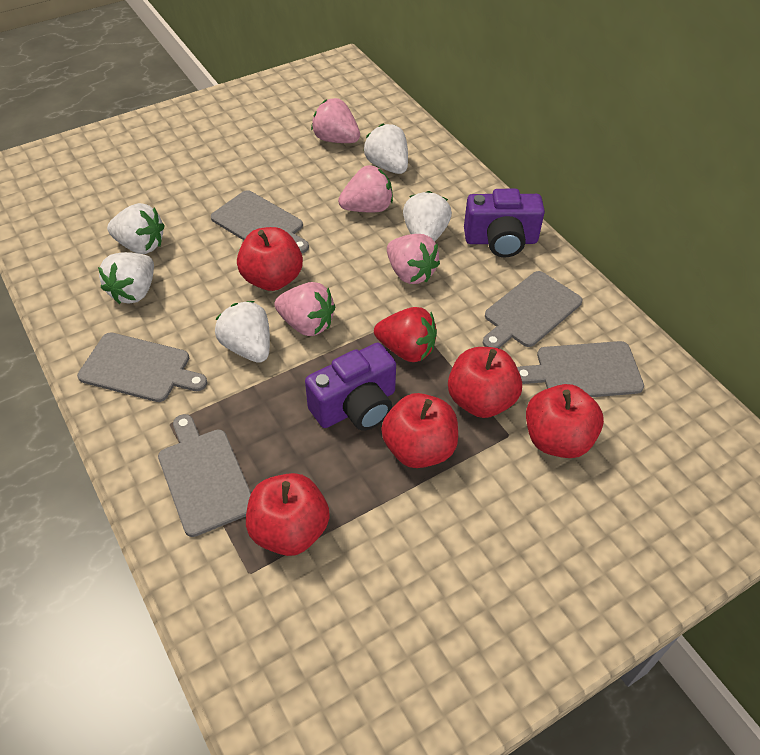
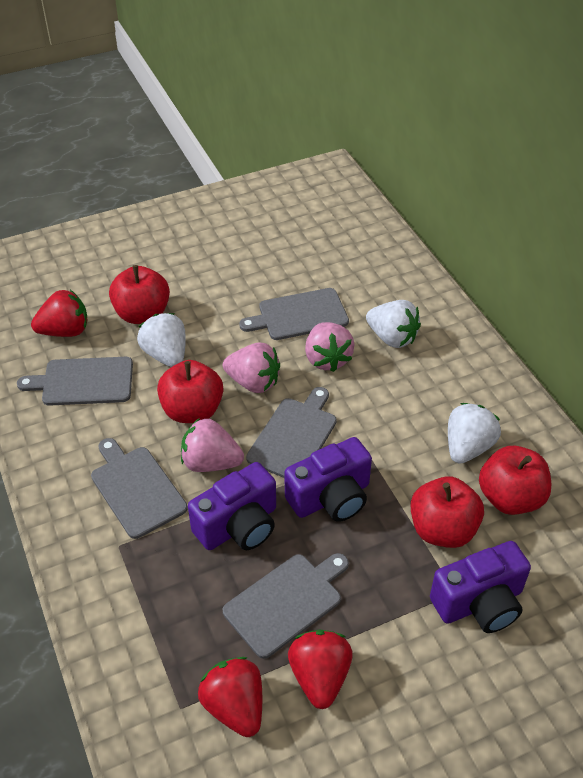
pink strawberry: 4 -> 3
purple camera: 2 -> 3
red apple: 5 -> 4
red strawberry: 1 -> 3
white strawberry: 5 -> 3

